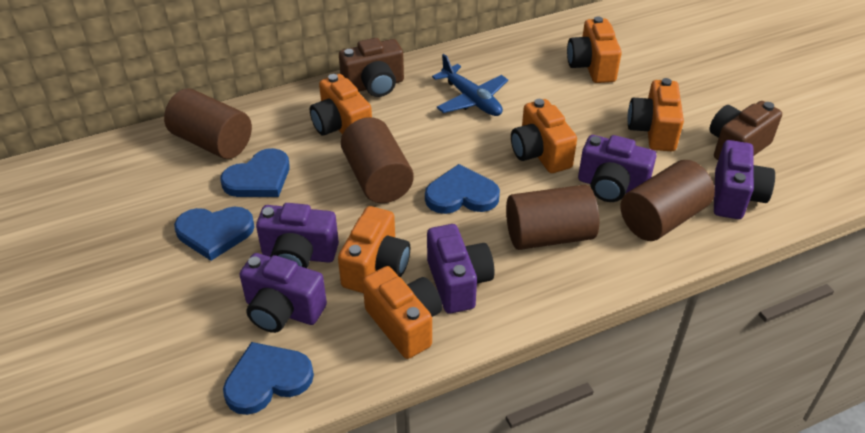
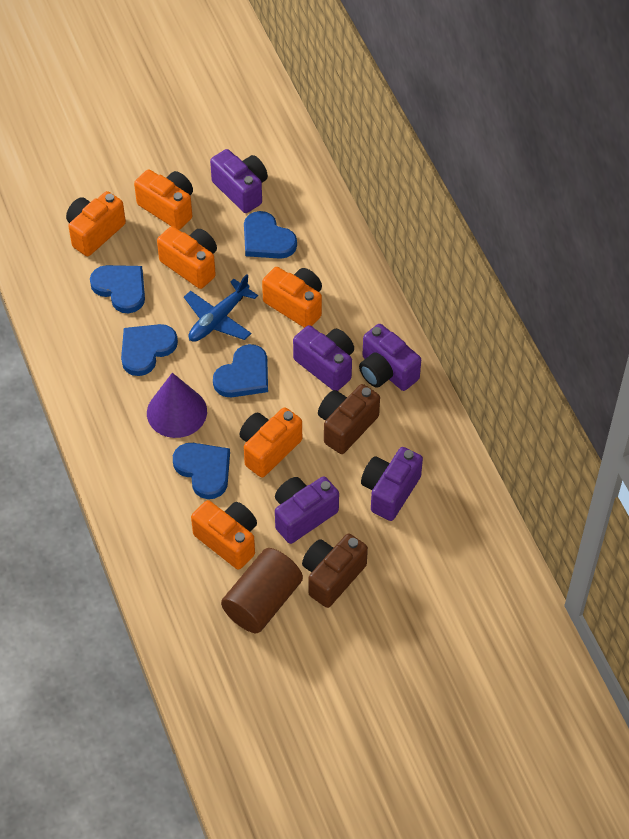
blue heart: 4 -> 5
brown cylinder: 4 -> 1
purple cone: 0 -> 1

